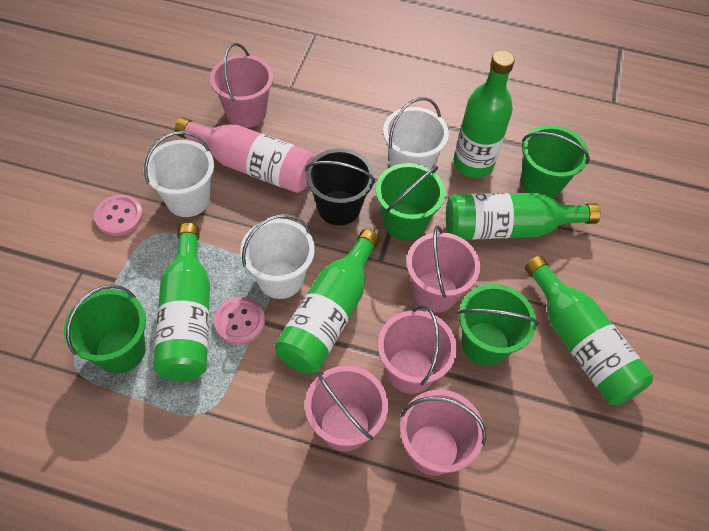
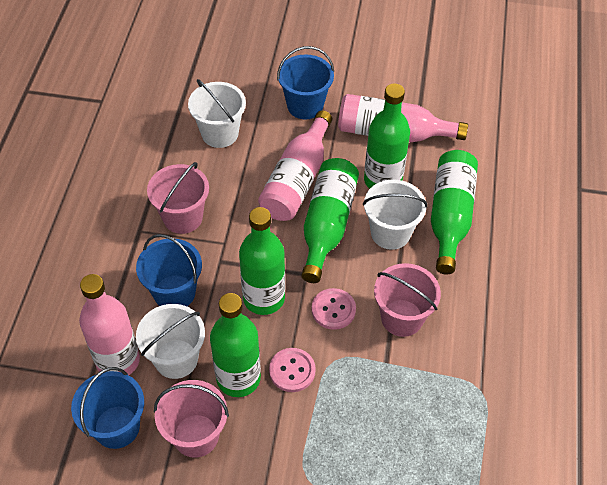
black bucket: 1 -> 0
blue bucket: 0 -> 3
green bucket: 4 -> 0
pink bottle: 1 -> 3
pink bucket: 5 -> 3

